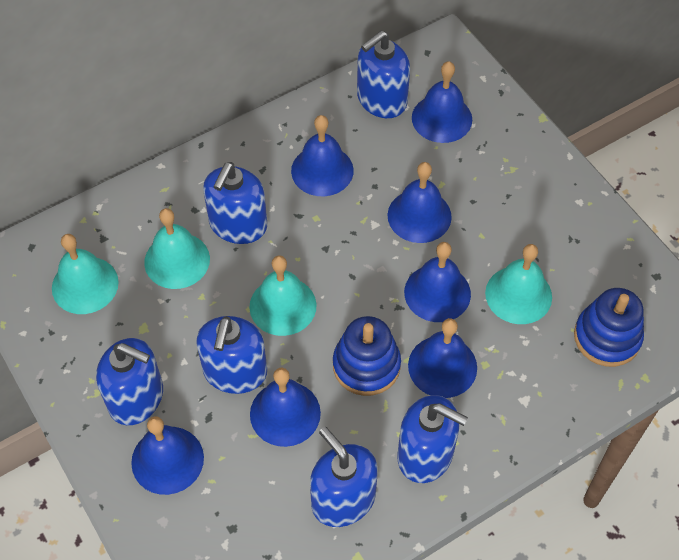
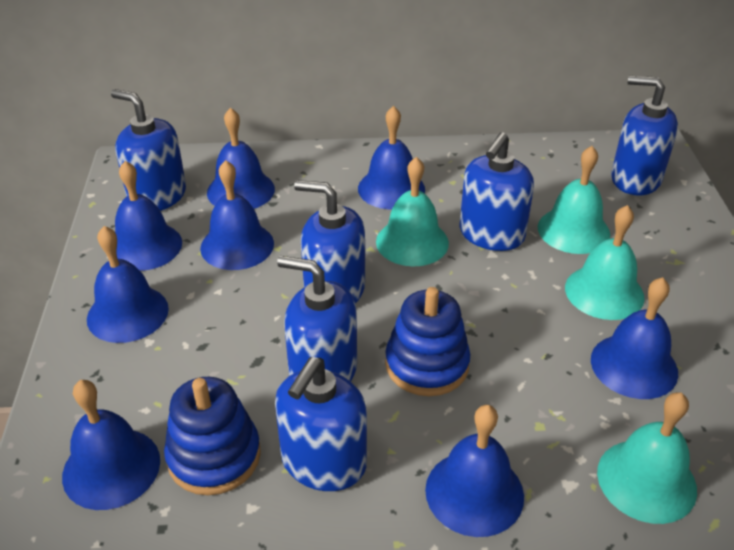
blue bell: 7 -> 8

